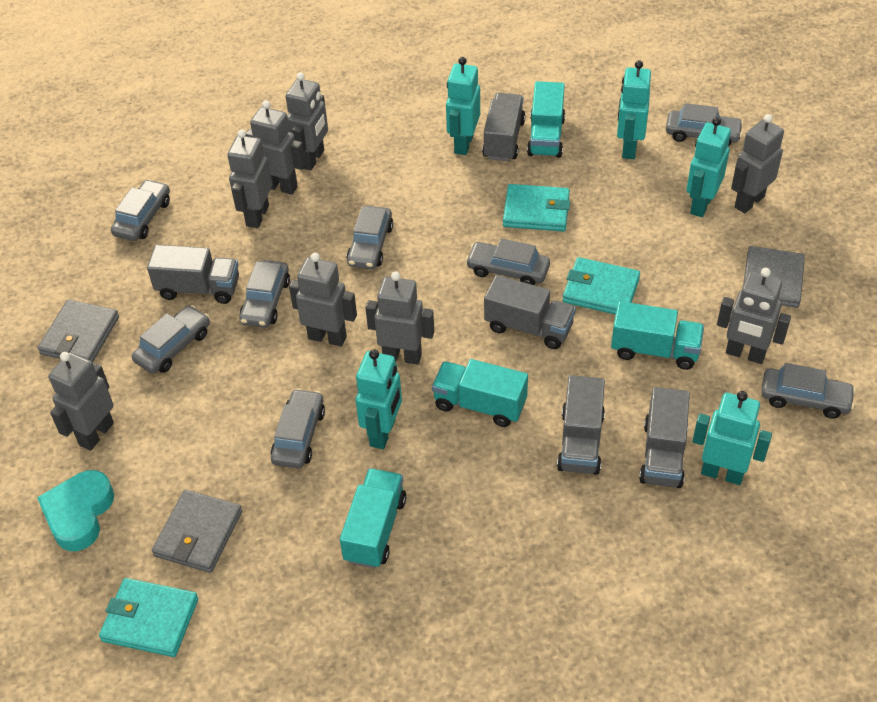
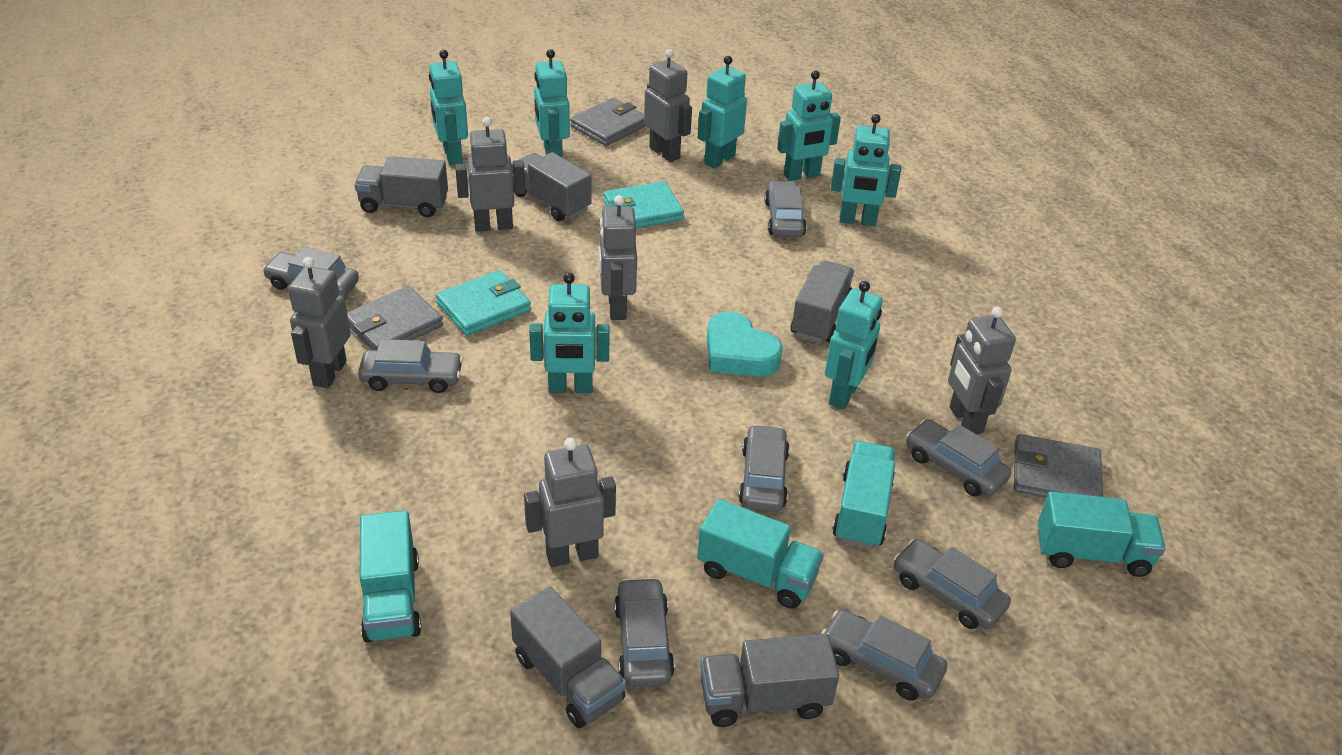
grey robot: 8 -> 6
turquoise robot: 5 -> 7
turquoise wallet: 3 -> 2

